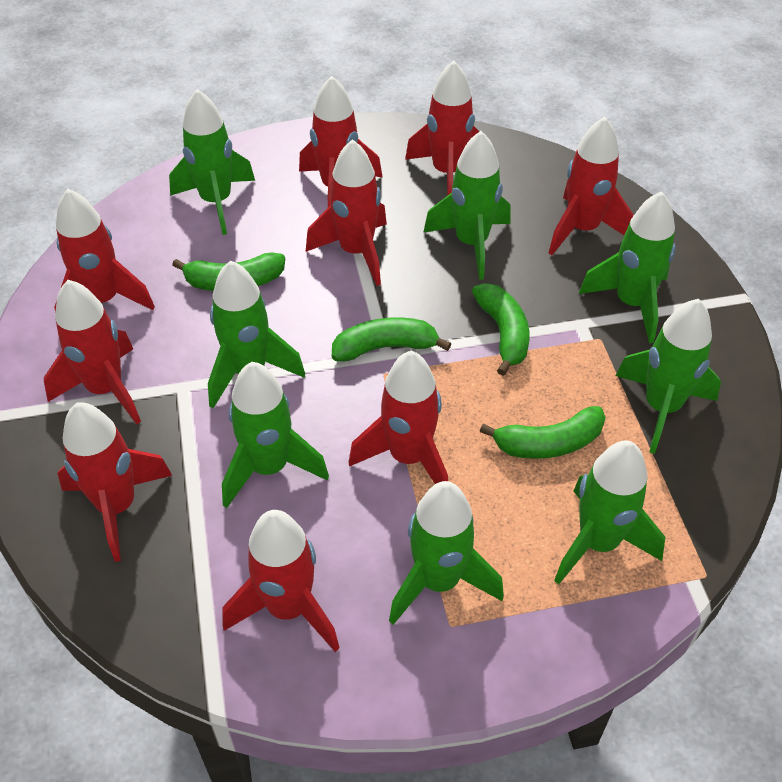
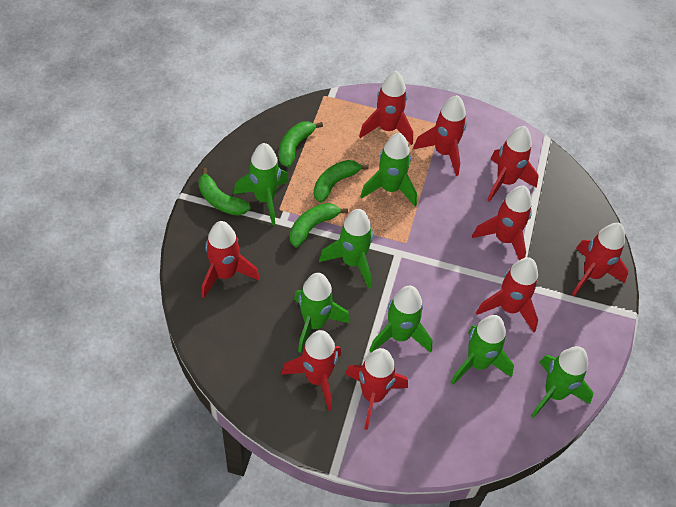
green rocket: 8 -> 7

